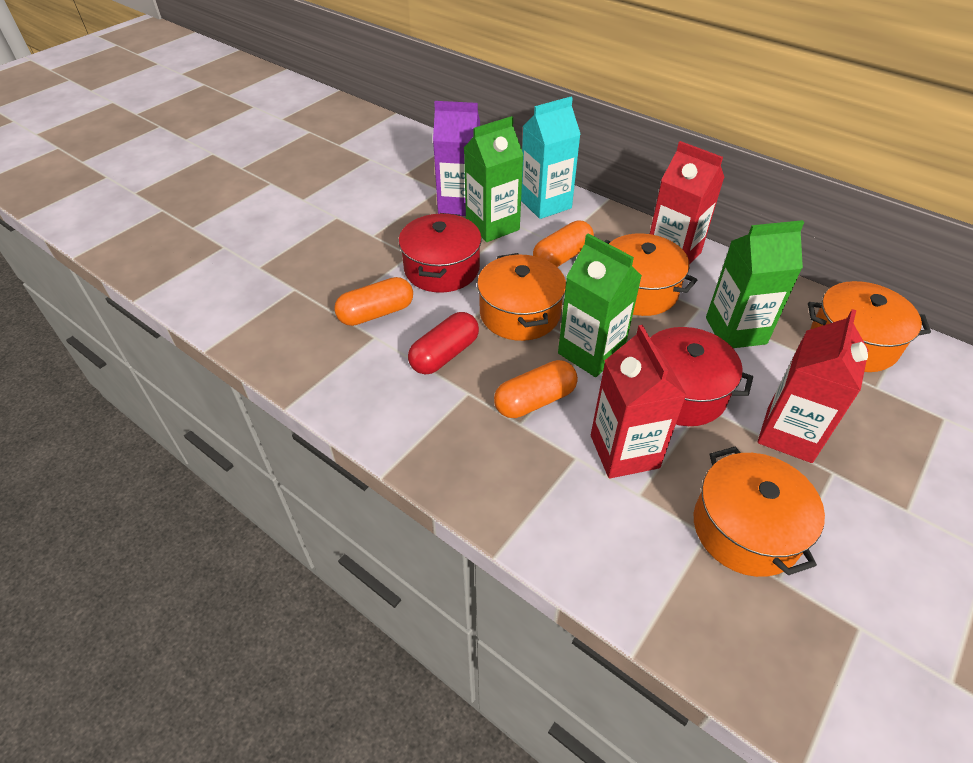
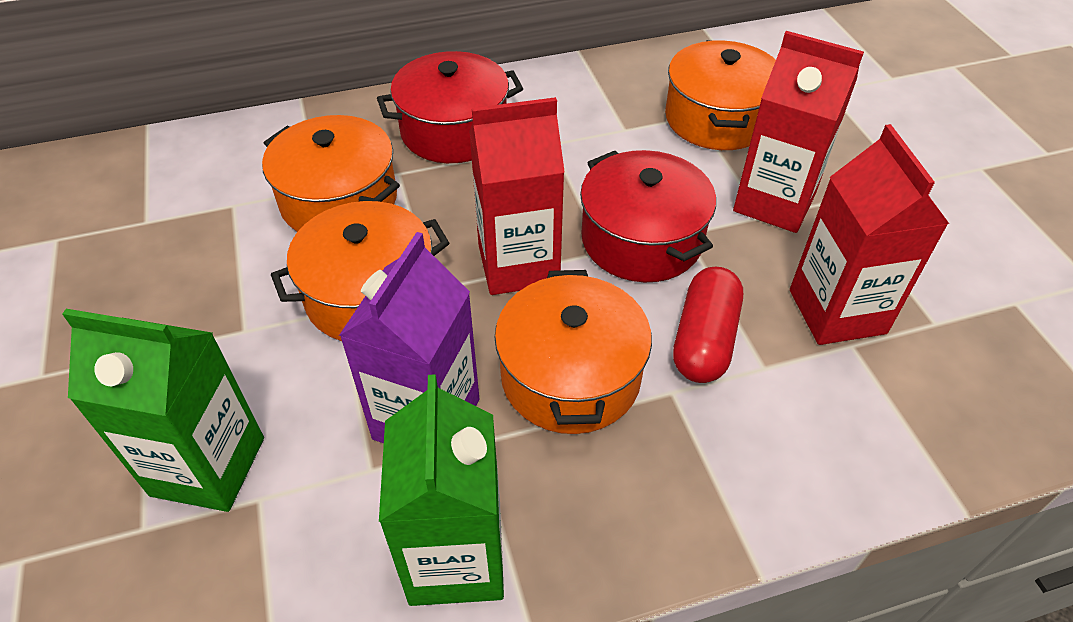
green carton: 3 -> 2
orange capsule: 3 -> 0
turquoise carton: 1 -> 0

